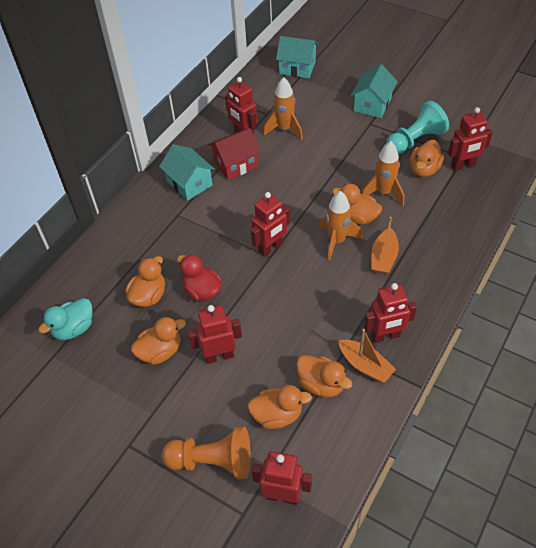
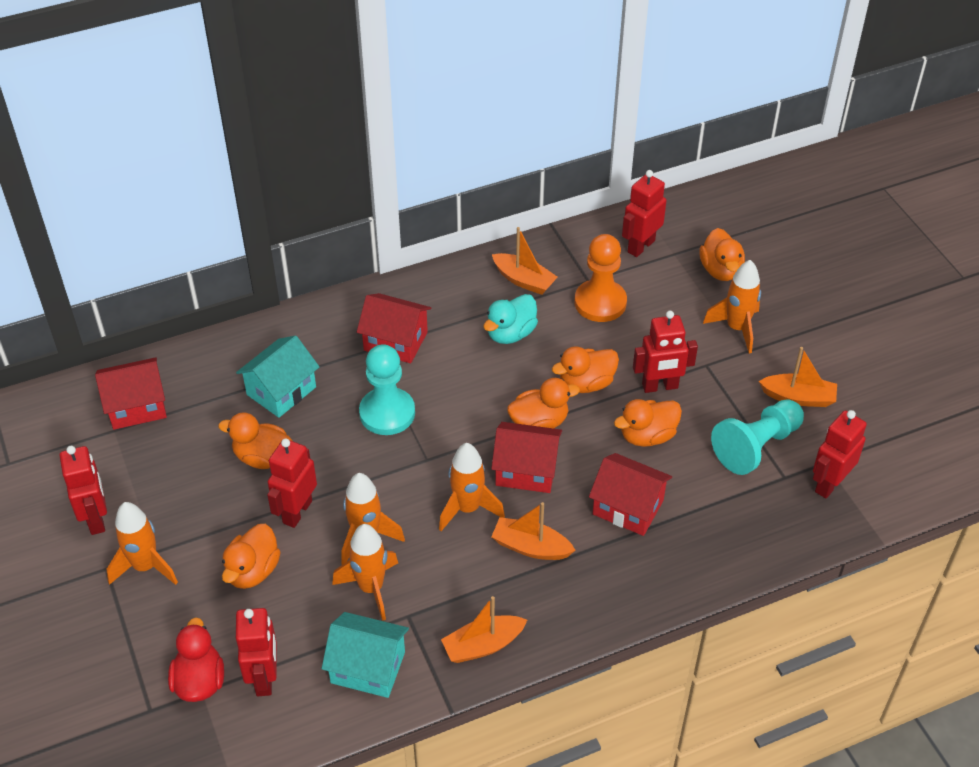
orange boat: 2 -> 4
orange rocket: 3 -> 5
red house: 1 -> 4
turquoise house: 3 -> 2
turquoise pawn: 1 -> 2

